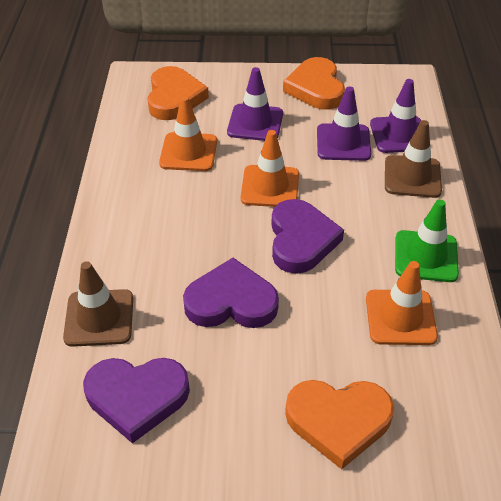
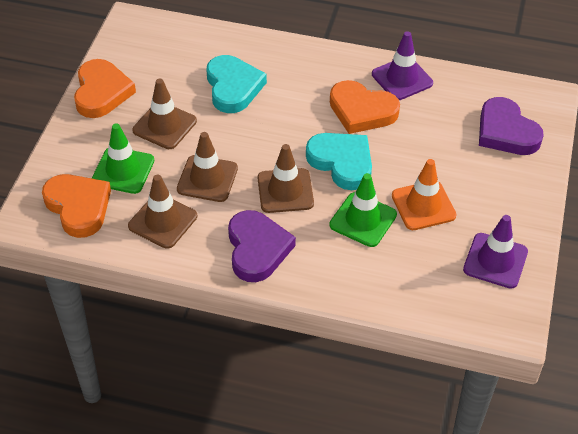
brown traffic cone: 2 -> 4
green traffic cone: 1 -> 2
orange traffic cone: 3 -> 1
purple heart: 3 -> 2
purple traffic cone: 3 -> 2
turquoise heart: 0 -> 2

